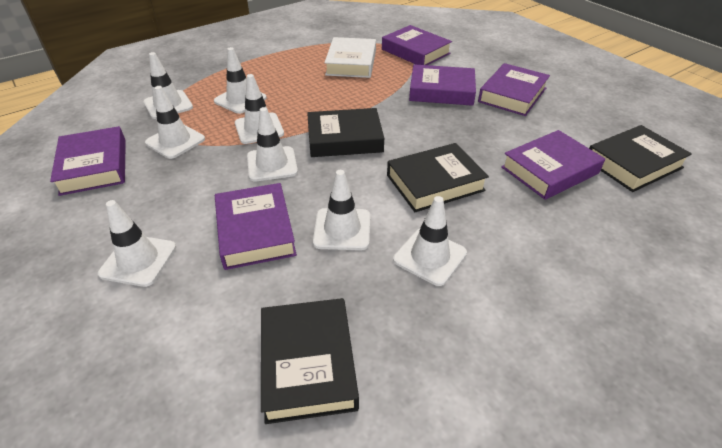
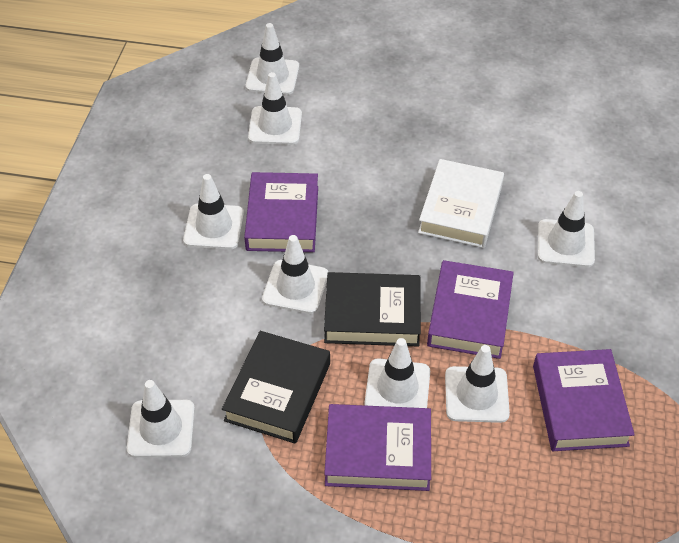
black book: 4 -> 2
purple book: 6 -> 4

